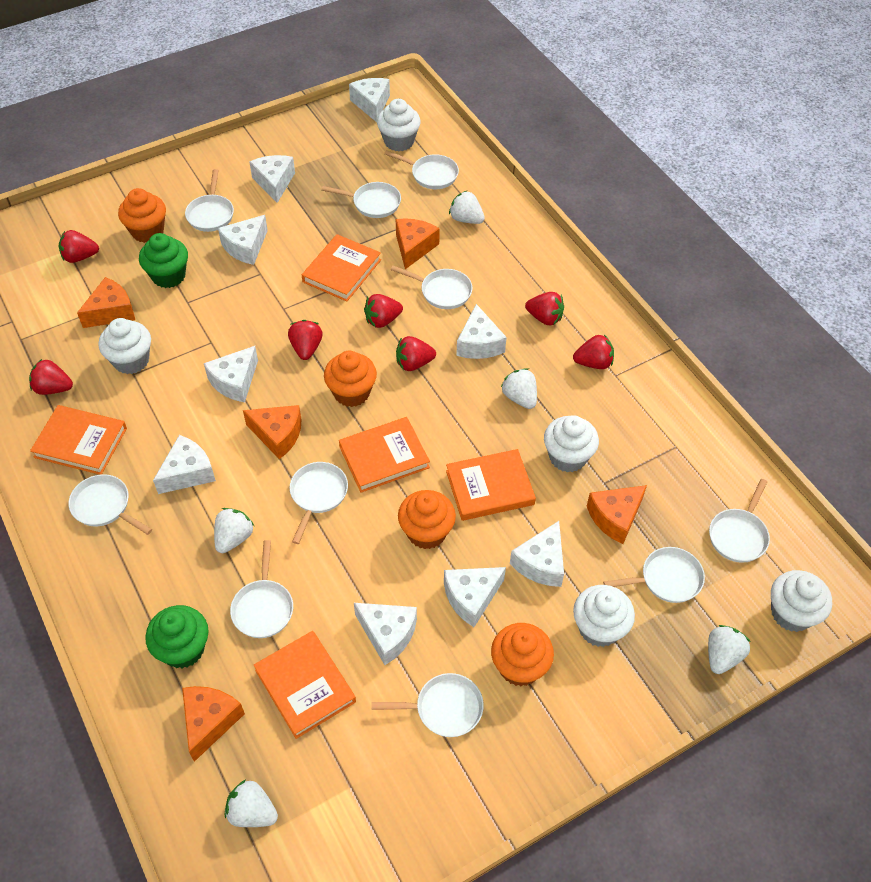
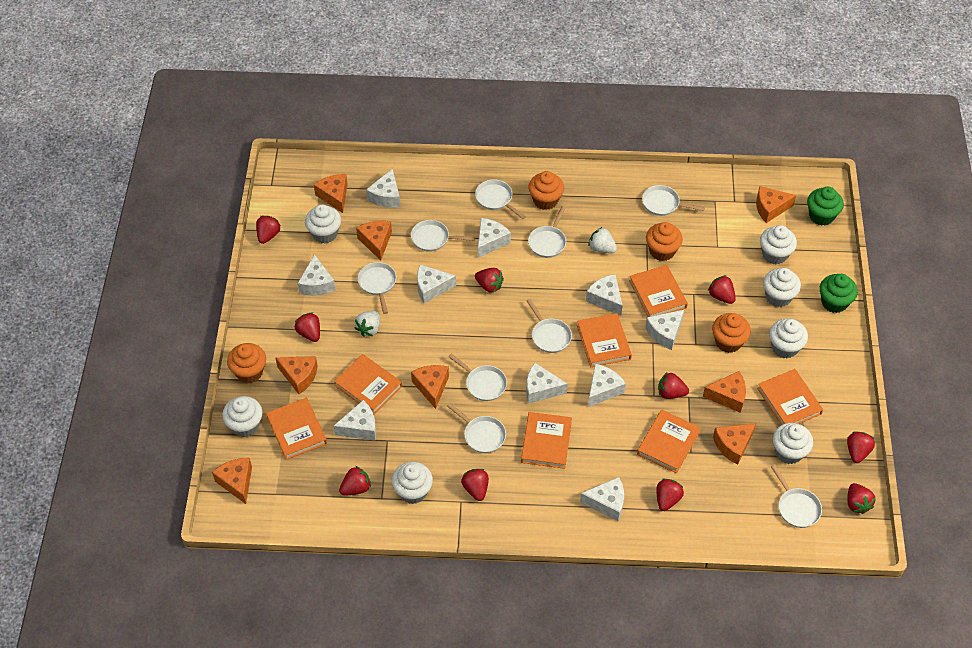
orange book: 5 -> 7
orange cheese: 5 -> 8
red strawberry: 7 -> 10
white cheese: 9 -> 10
white cupcake: 5 -> 7
white pan: 10 -> 9
white strawberry: 5 -> 2

